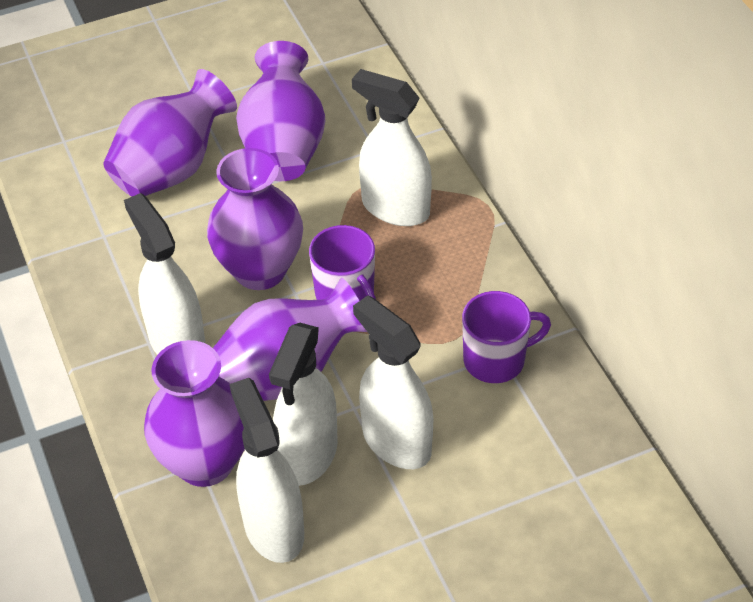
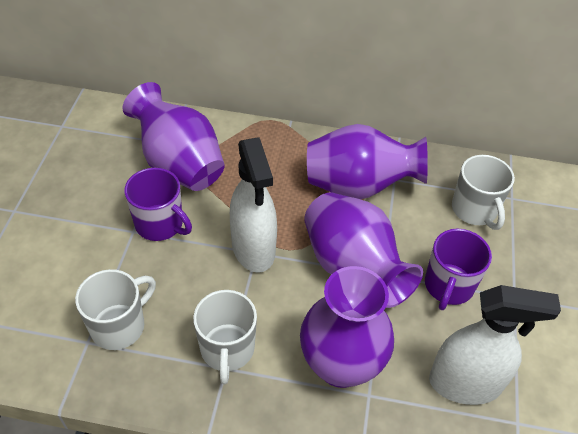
purple vase: 5 -> 4
white mug: 0 -> 3
white spray bottle: 5 -> 2

